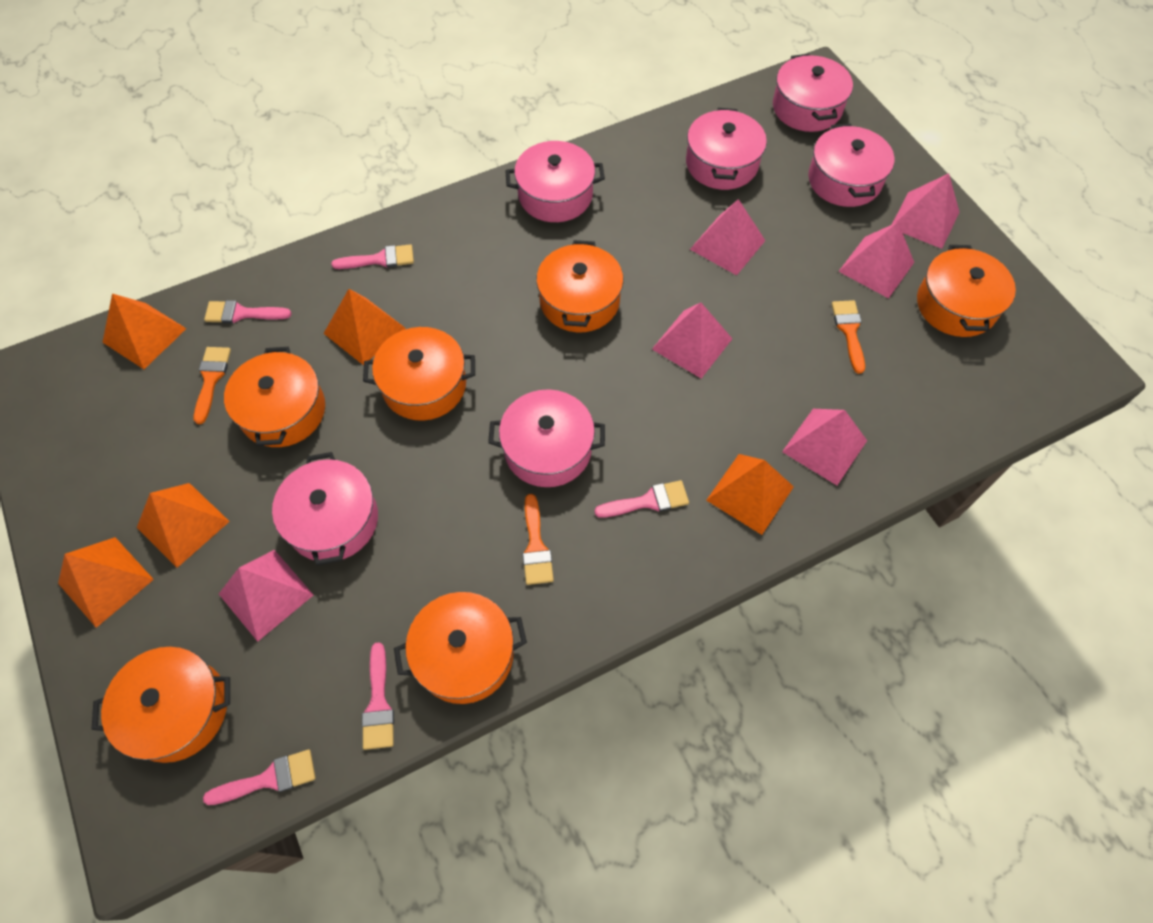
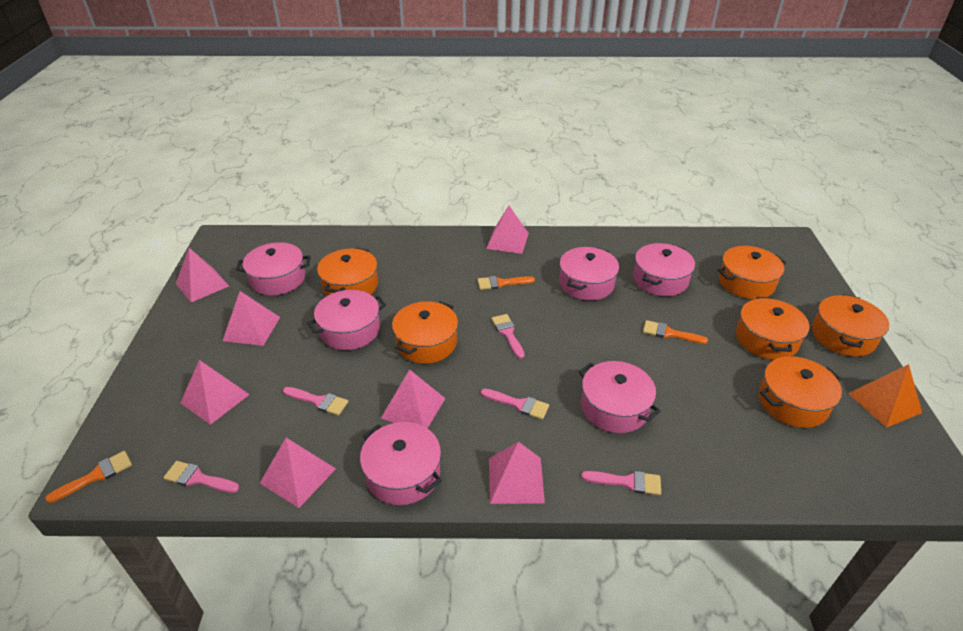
orange pyramid: 5 -> 1
pink pyramid: 6 -> 7

